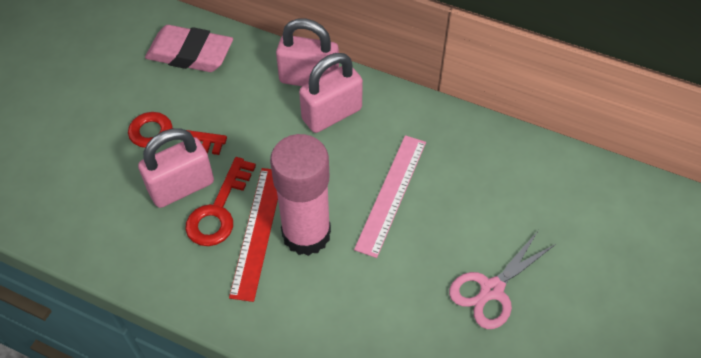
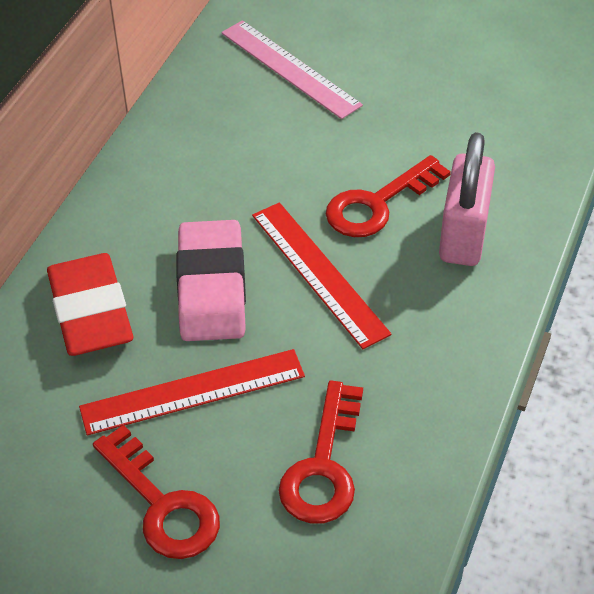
pink glue stick: 1 -> 0
pink padlock: 3 -> 1
pink scissors: 1 -> 0
red eraser: 0 -> 1
red key: 2 -> 3
red ruler: 1 -> 2

